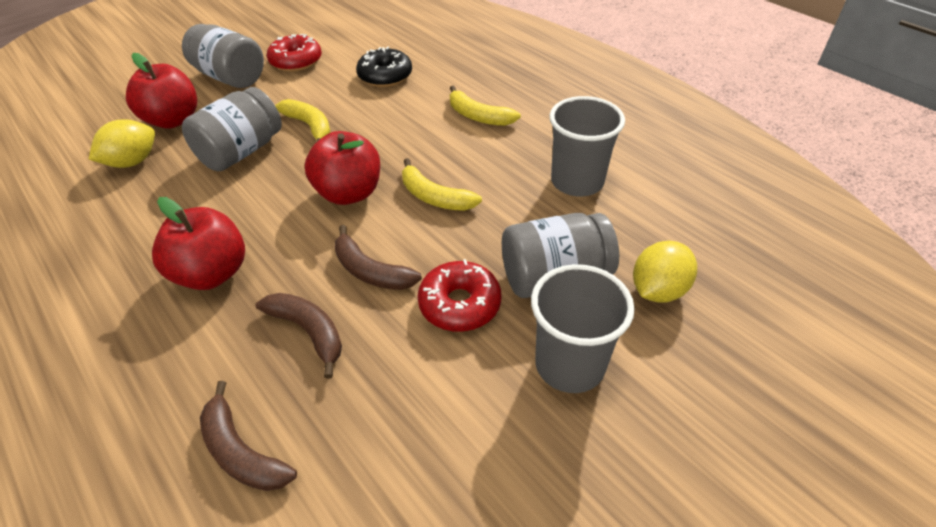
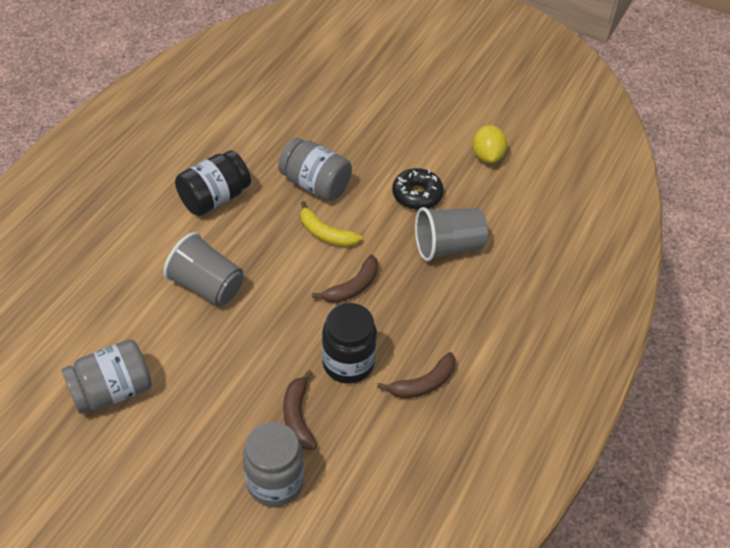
black jar: 0 -> 2
red apple: 3 -> 0
red donut: 2 -> 0
yellow banana: 3 -> 1
yellow lemon: 2 -> 1

